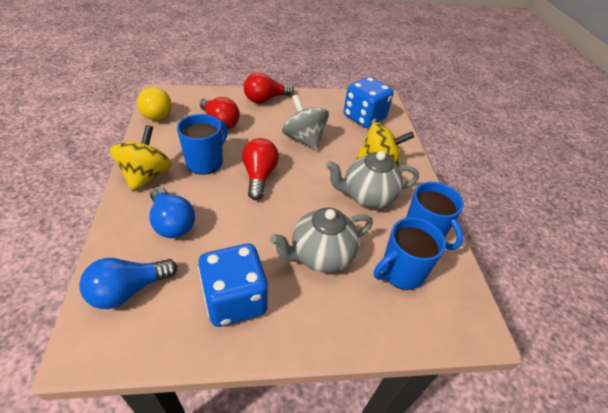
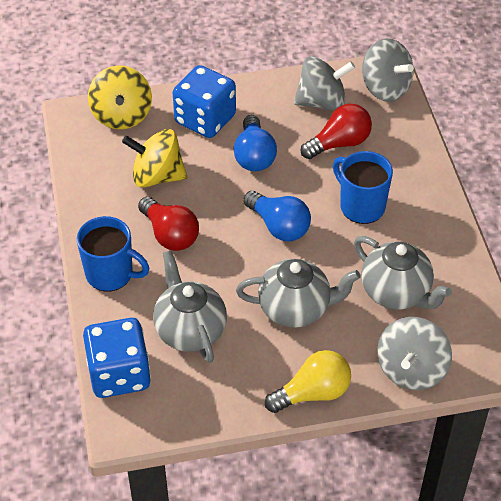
blue mug: 3 -> 2
grey spinning top: 1 -> 3
grey teapot: 2 -> 3
red light bulb: 3 -> 2

